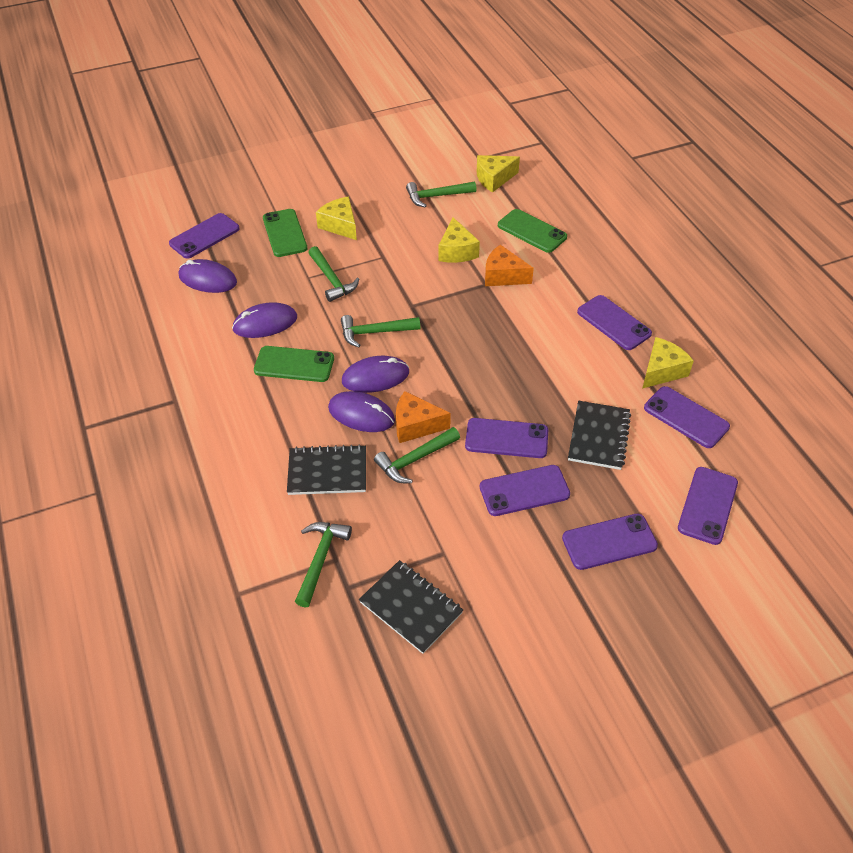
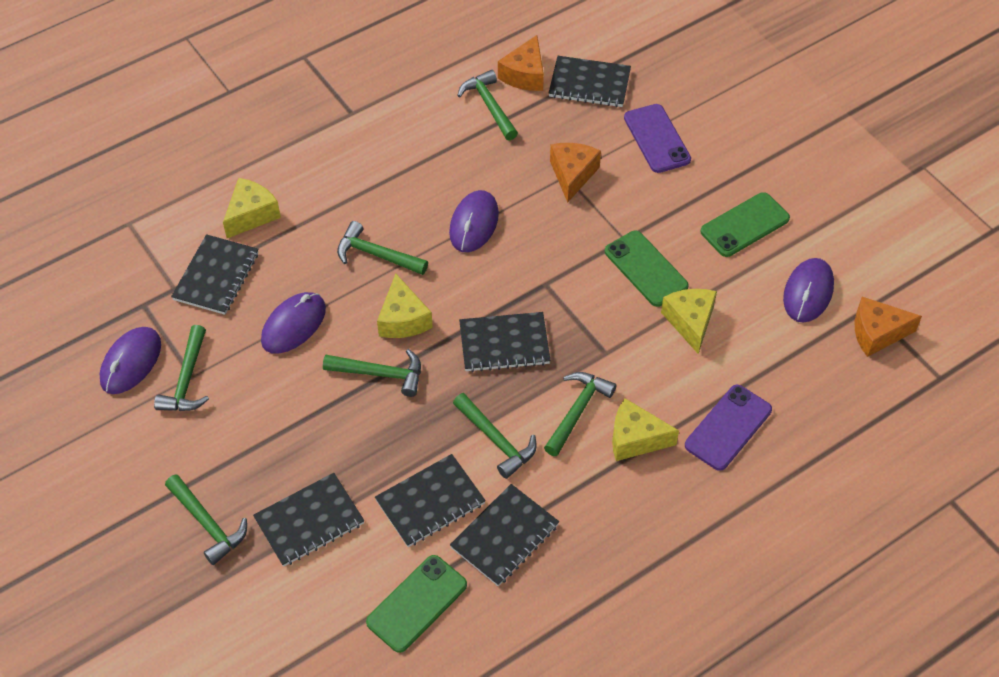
black notebook: 3 -> 6
green hammer: 5 -> 7
orange cheese: 2 -> 3
purple phone: 7 -> 2

